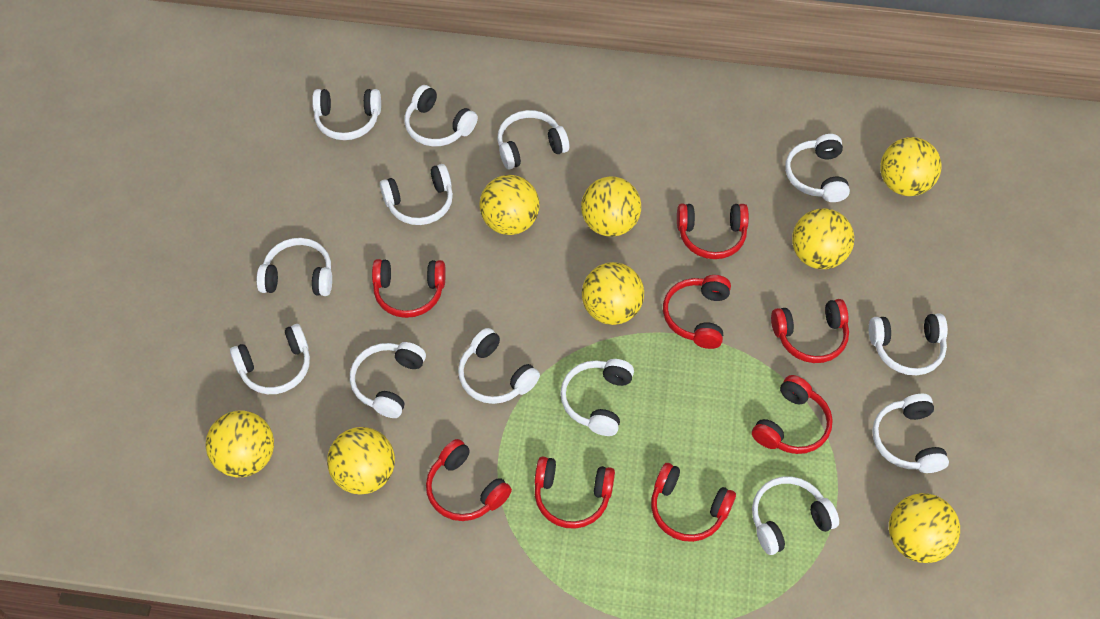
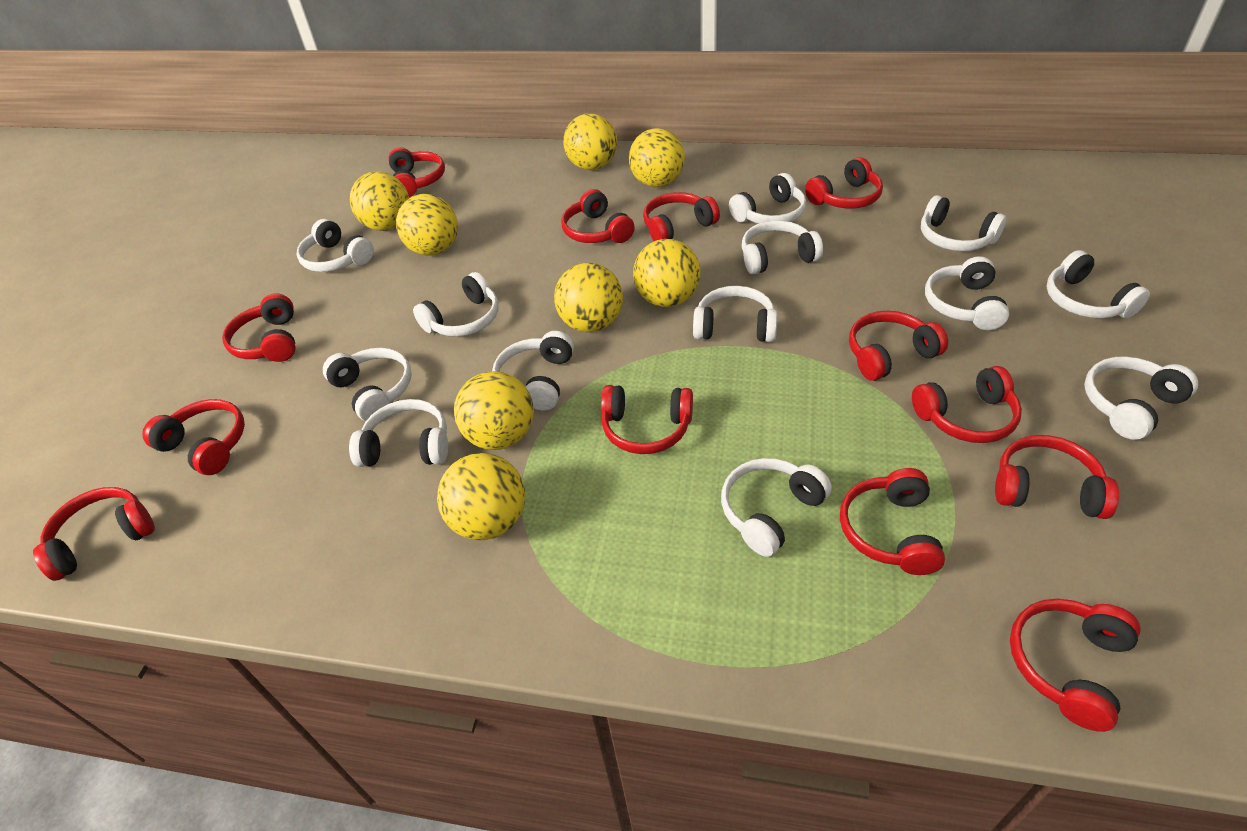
red headphones: 8 -> 13

